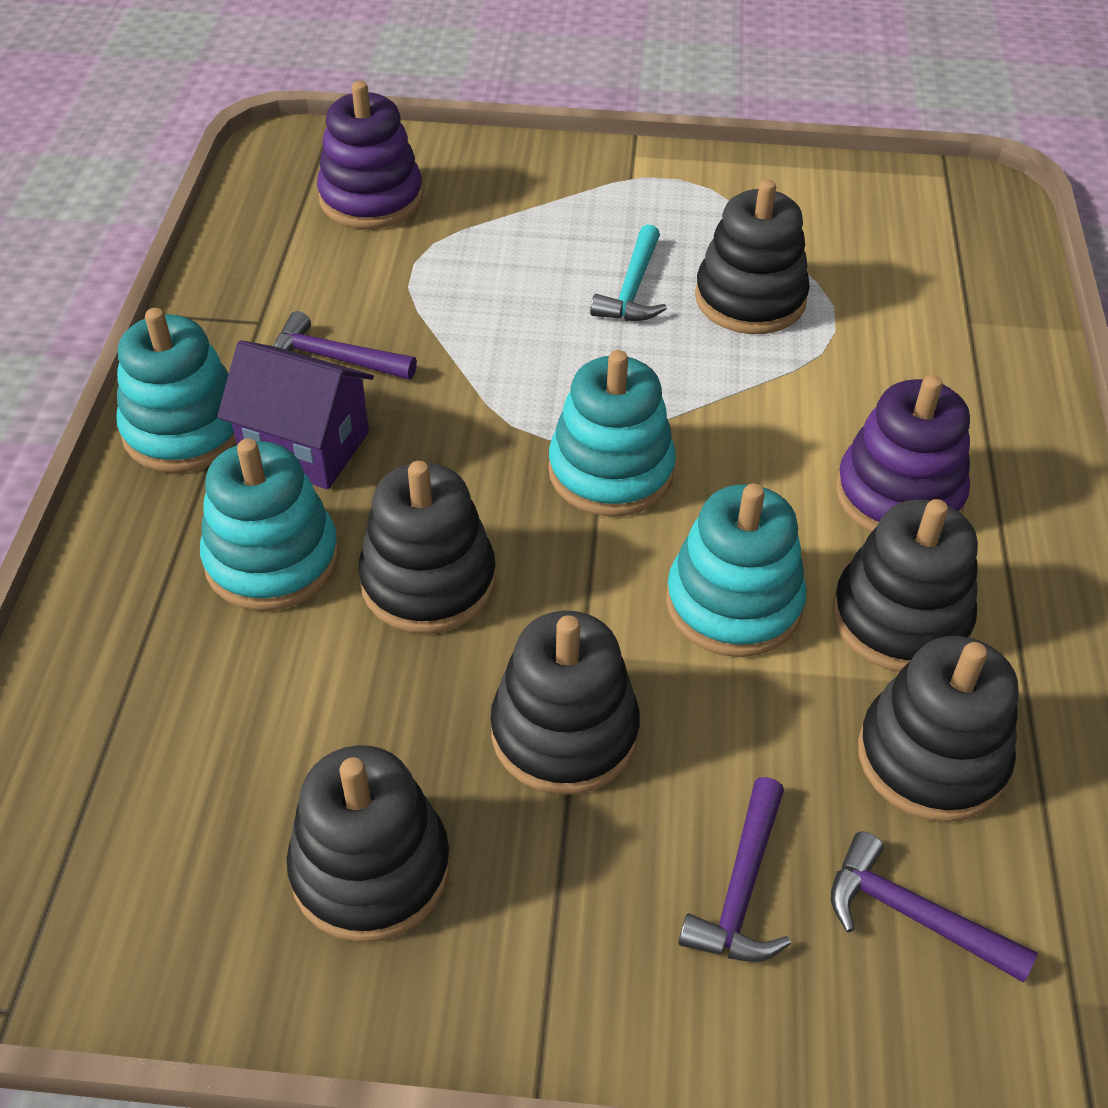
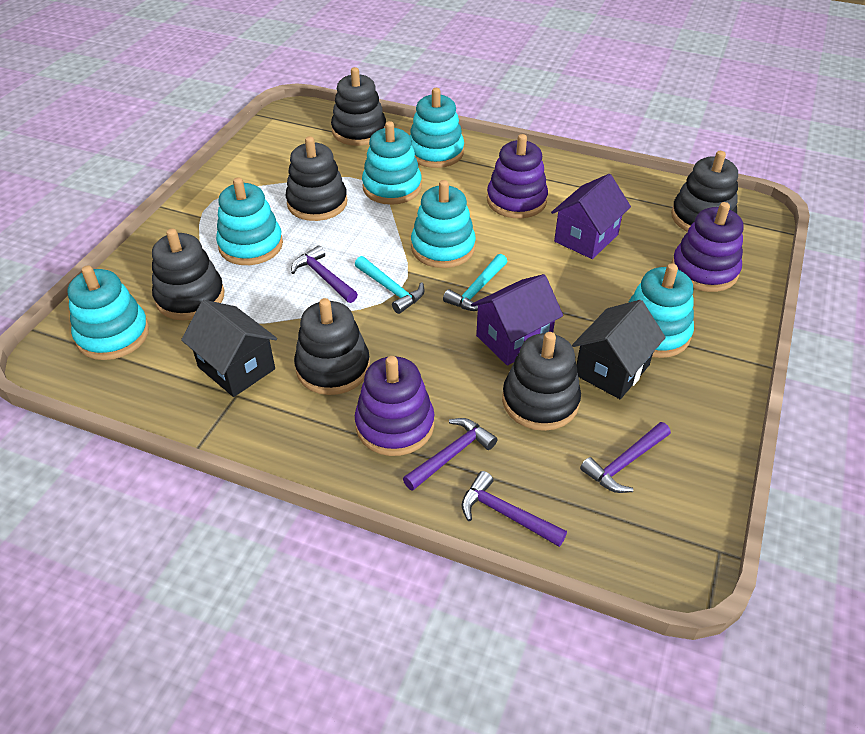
black house: 0 -> 2
purple hammer: 3 -> 4
purple house: 1 -> 2
purple stacking toy: 2 -> 3
turquoise hammer: 1 -> 2
turquoise stacking toy: 4 -> 6

